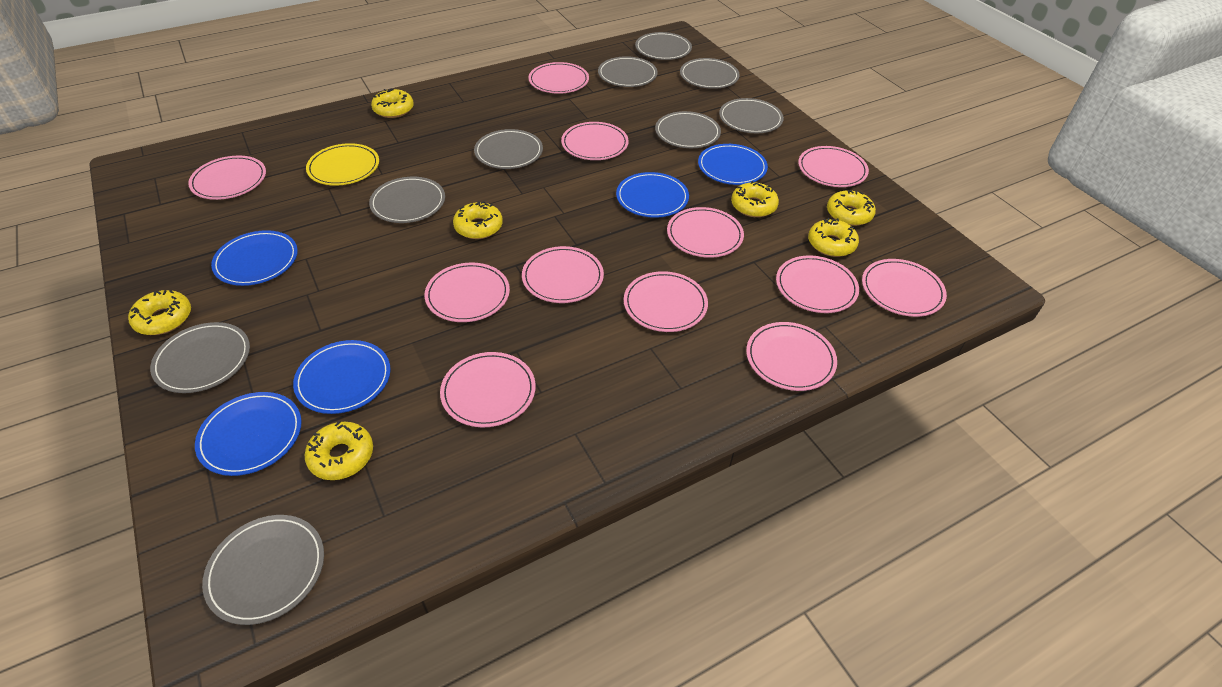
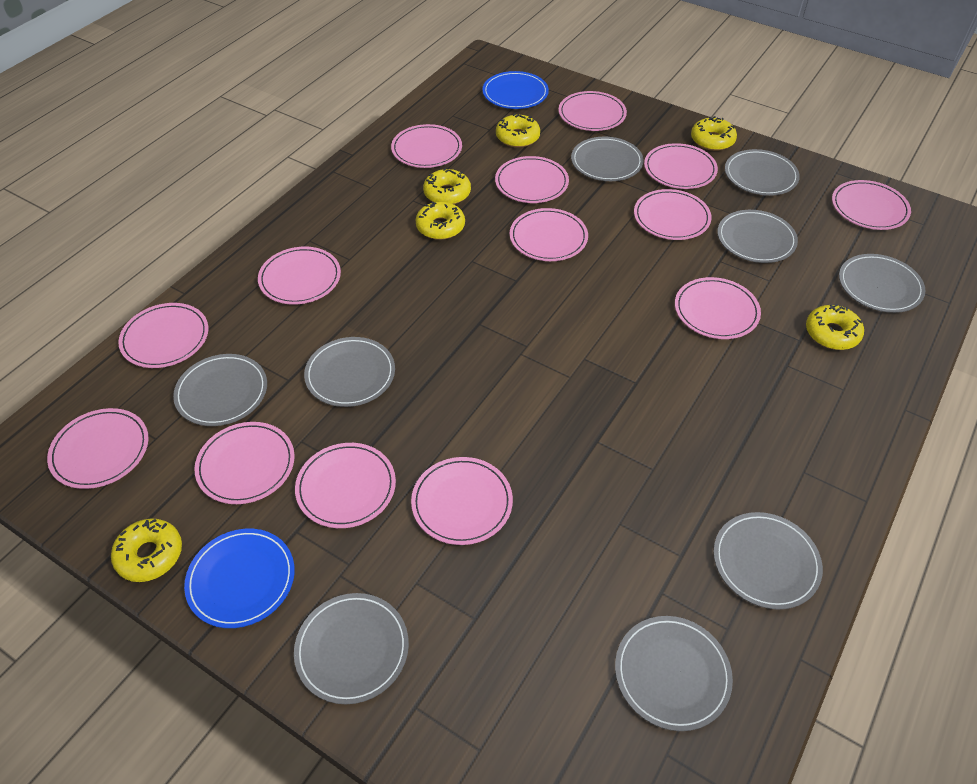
blue plate: 5 -> 2
pink plate: 12 -> 14
yellow donut: 7 -> 6
yellow plate: 1 -> 0

